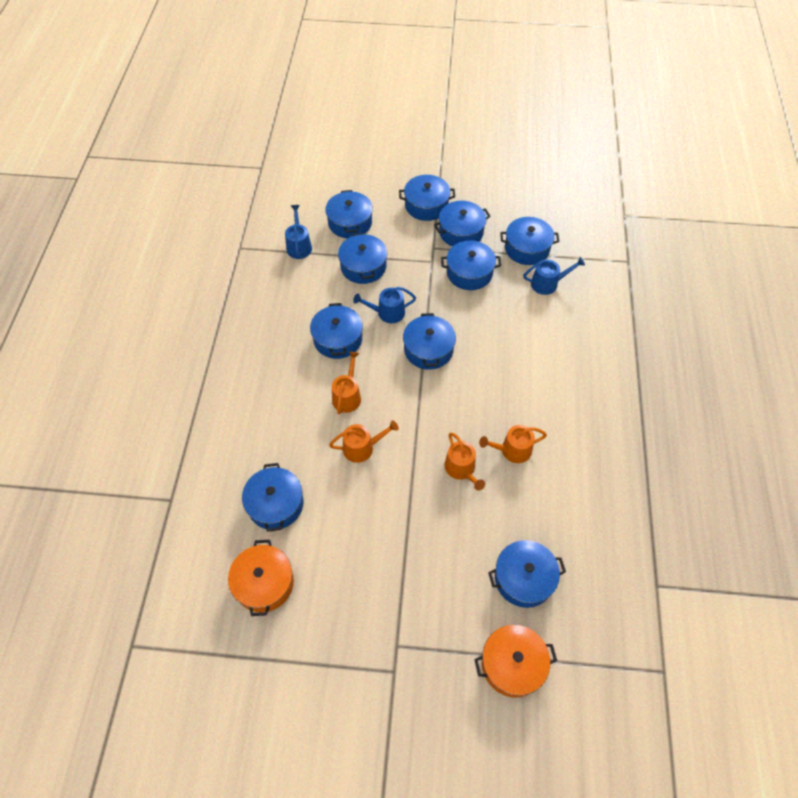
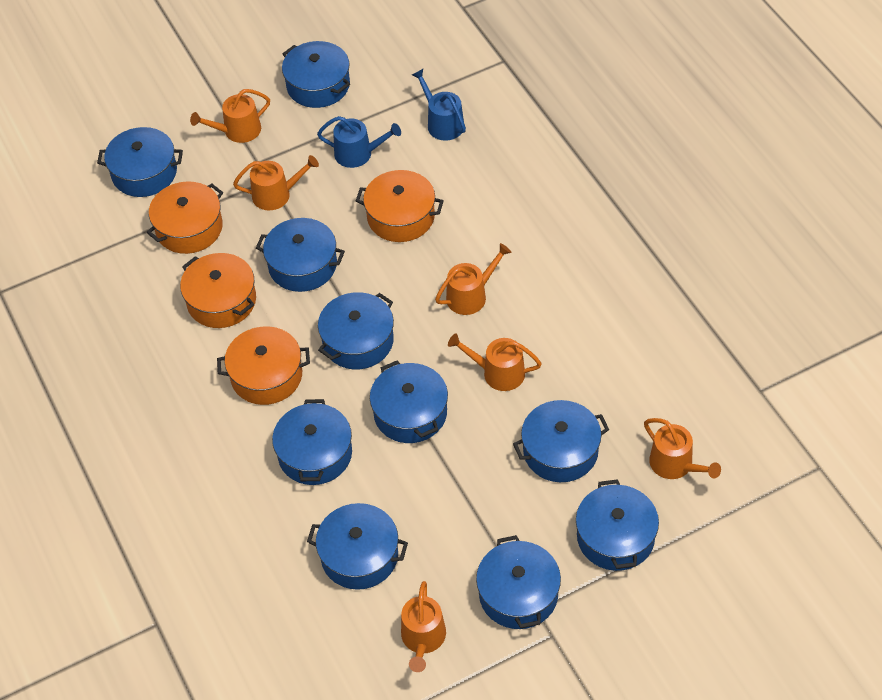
blue watering can: 3 -> 2
orange pot: 2 -> 4
orange watering can: 4 -> 6

